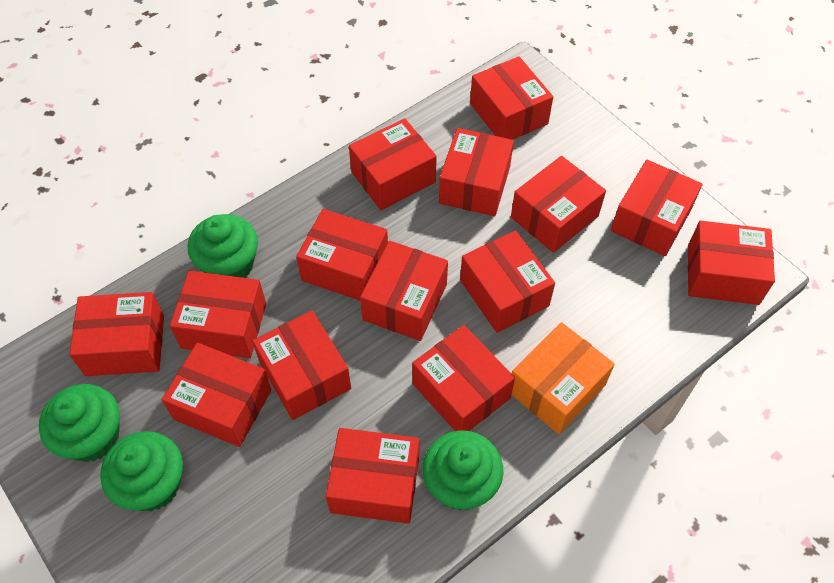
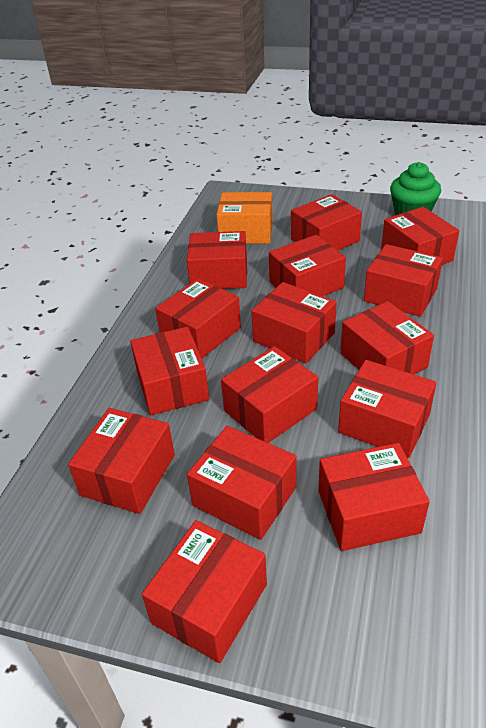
green cupcake: 4 -> 1

